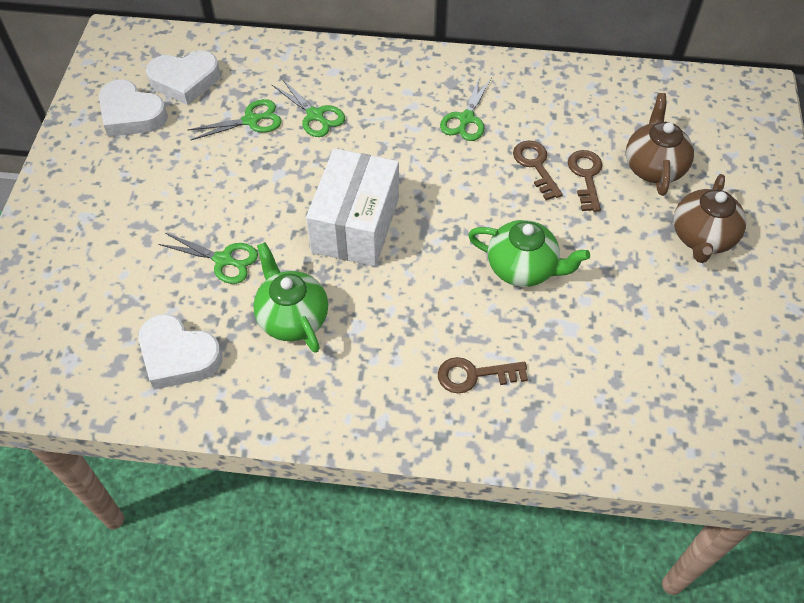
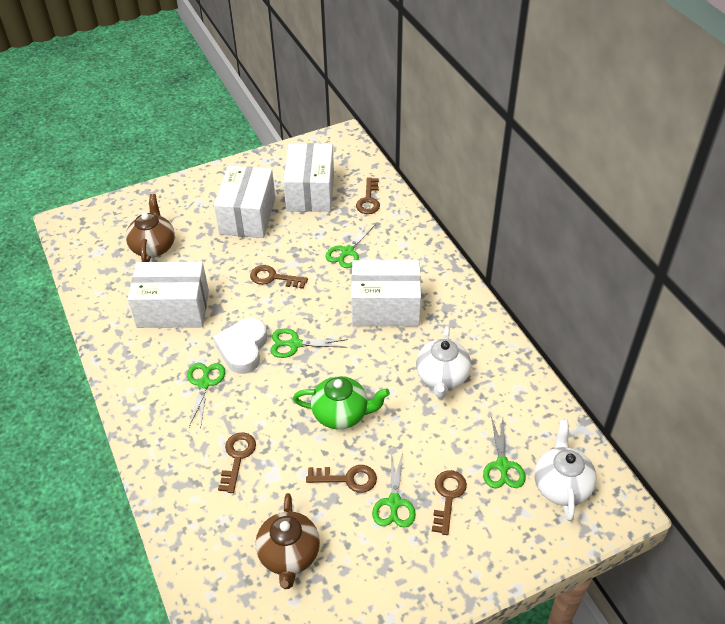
brown key: 3 -> 5
green scissors: 4 -> 5
green teapot: 2 -> 1
white box: 1 -> 4
white heart: 3 -> 1
white teapot: 0 -> 2

